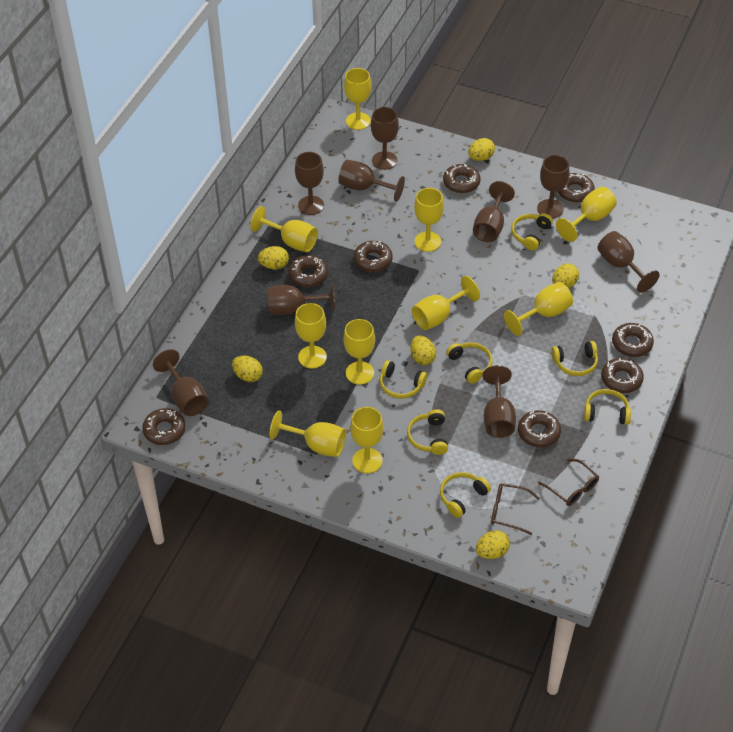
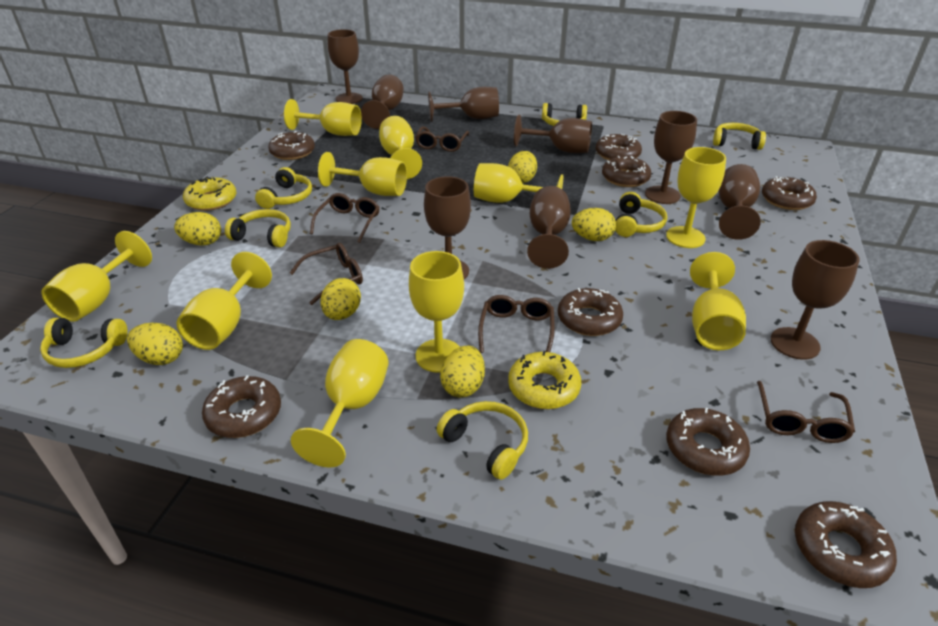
brown glasses: 2 -> 5
yellow donut: 0 -> 2

